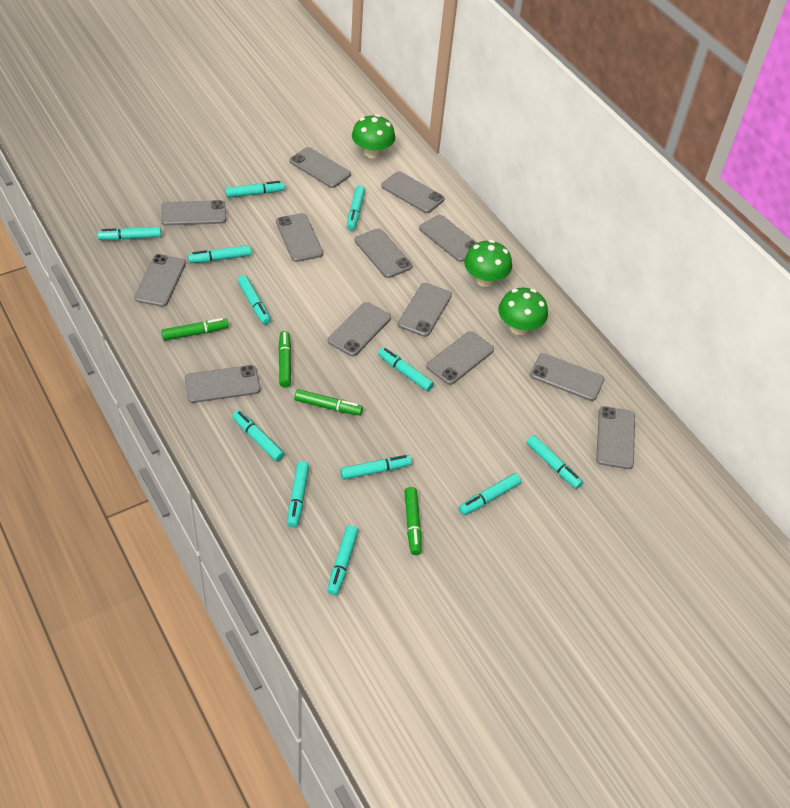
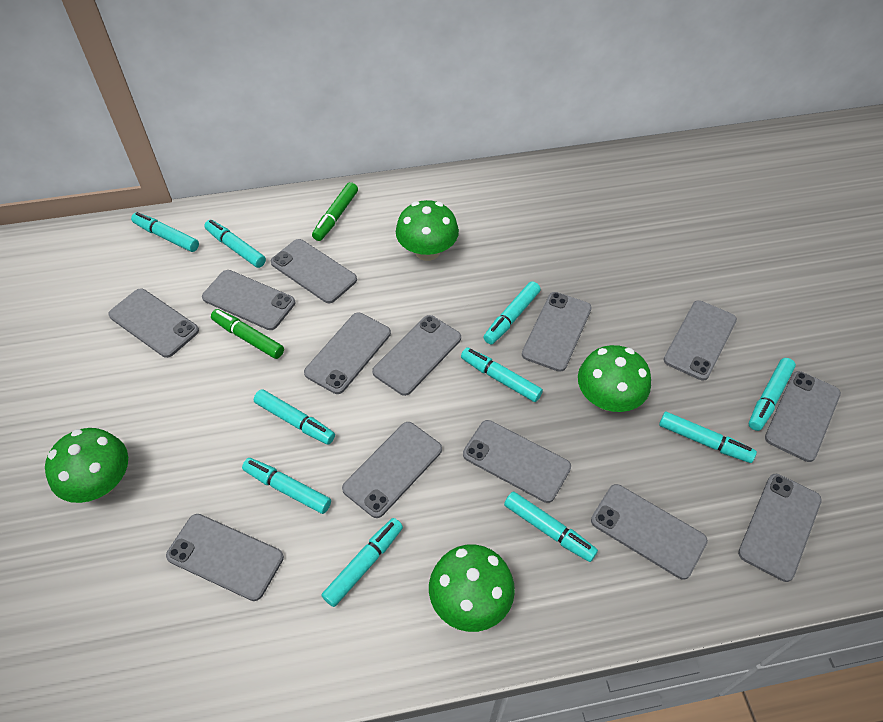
green marker: 4 -> 2
green mushroom: 3 -> 4
turquoise marker: 12 -> 10

